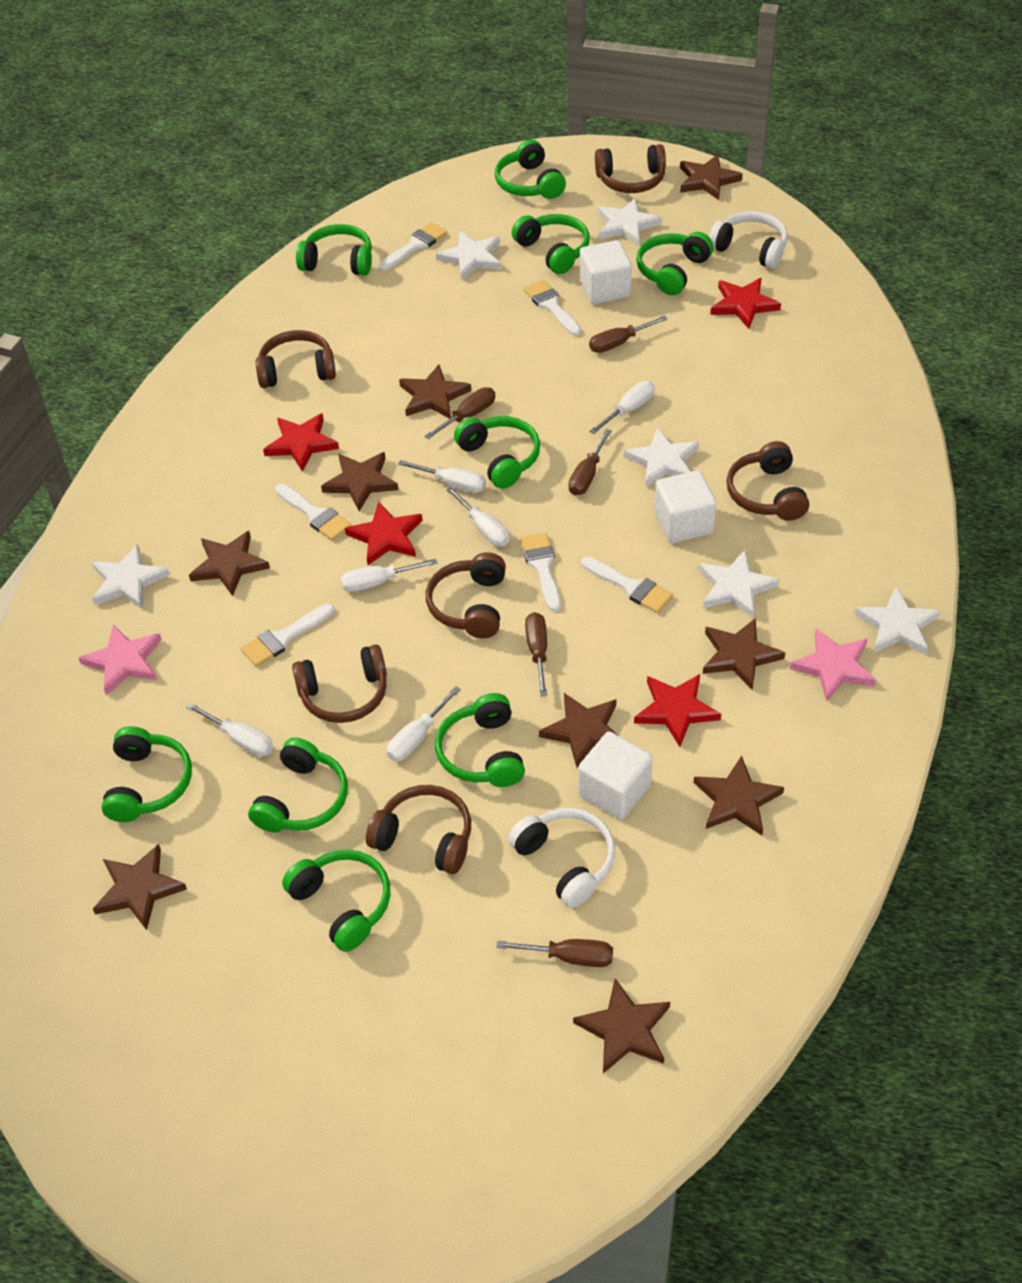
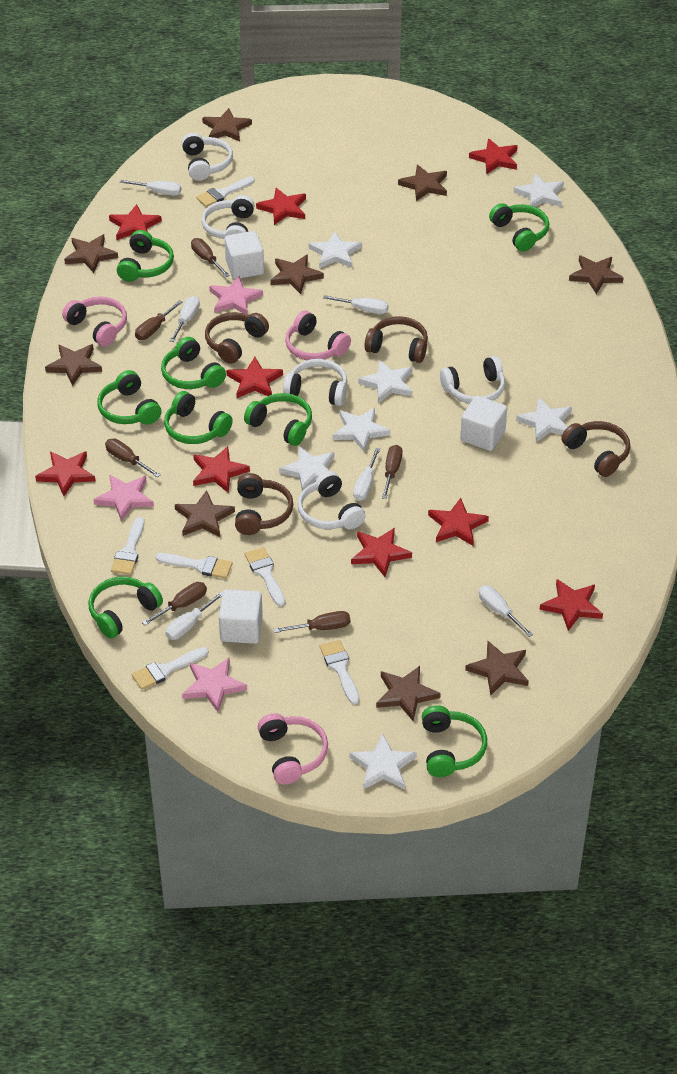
brown headphones: 6 -> 4
brown screwdriver: 5 -> 6
green headphones: 9 -> 8
pink headphones: 0 -> 3
pink star: 2 -> 3
red star: 4 -> 9
white headphones: 2 -> 5
white star: 6 -> 7

